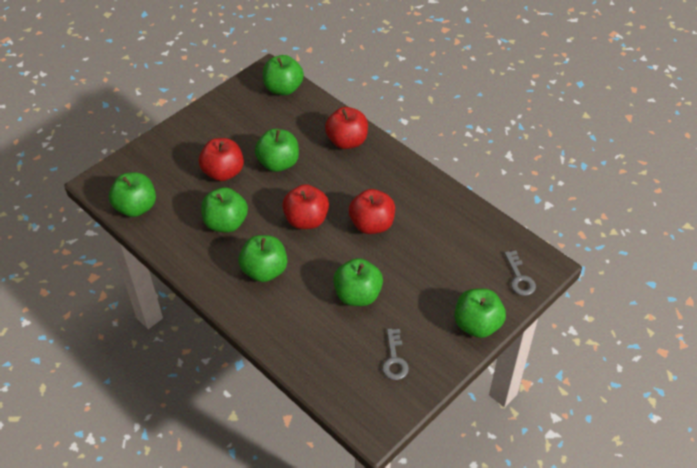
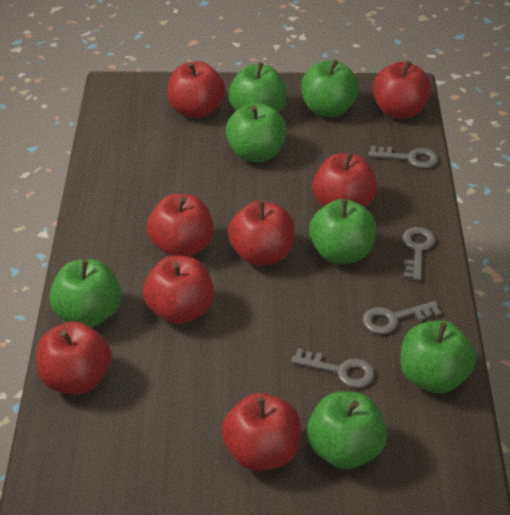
grey key: 2 -> 4
red apple: 4 -> 8

